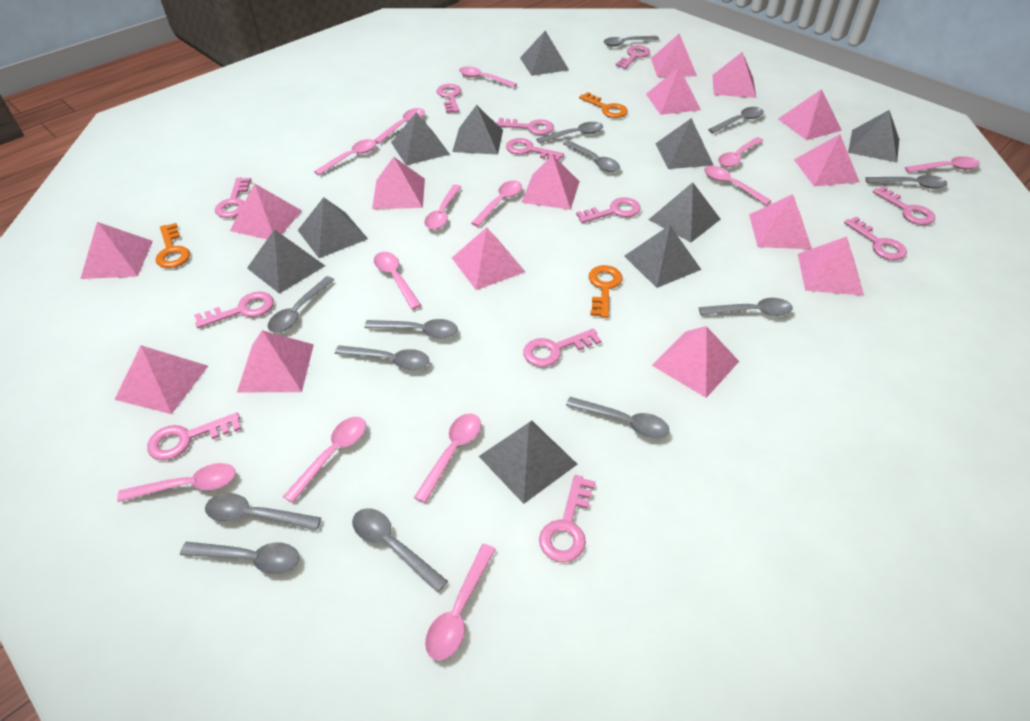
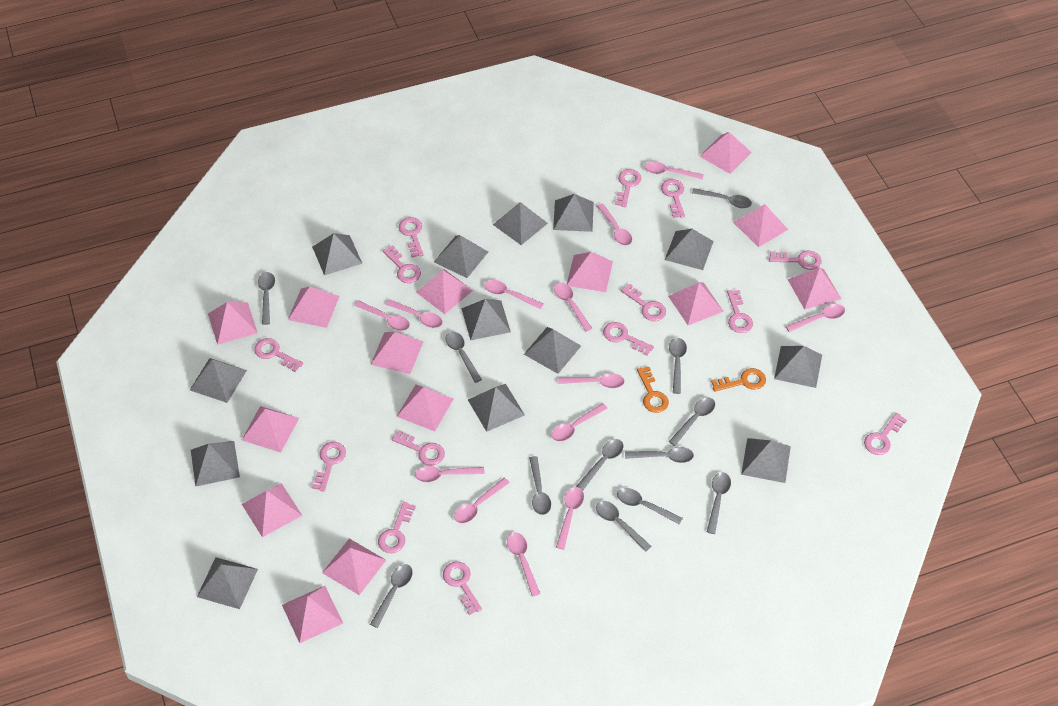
grey pyramid: 10 -> 13
grey spoon: 13 -> 12
orange key: 3 -> 2
pink key: 12 -> 14
pink pyramid: 15 -> 14

